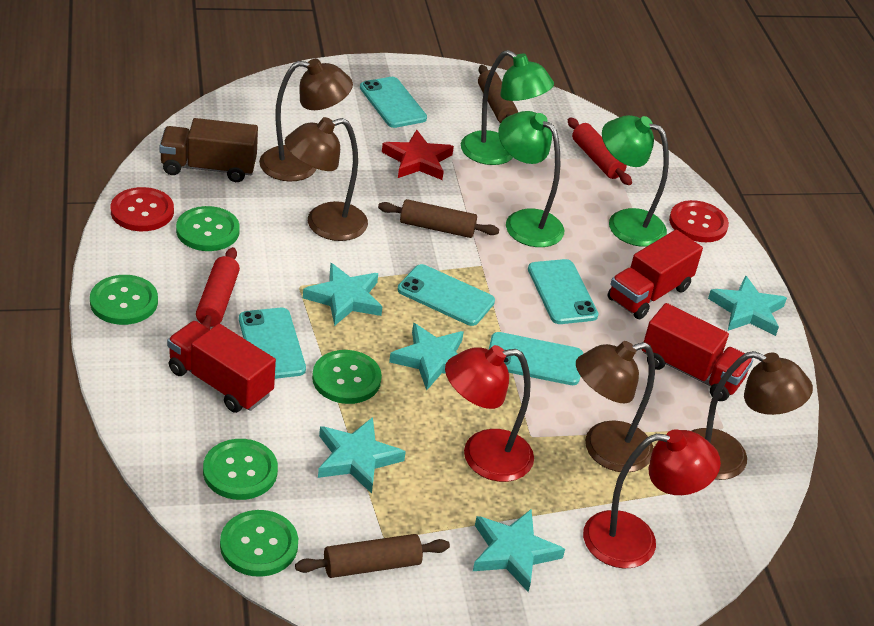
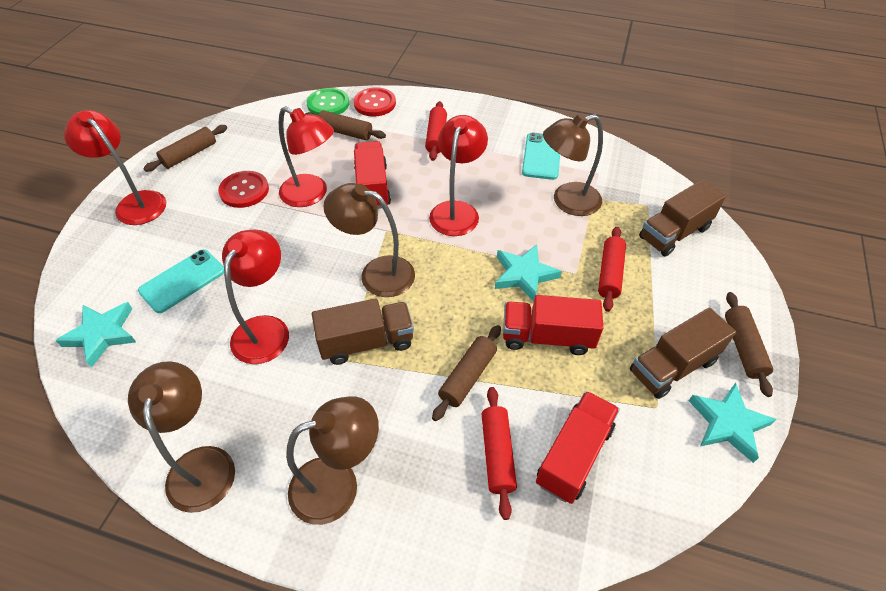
brown rolling pin: 3 -> 4
brown truck: 1 -> 3
green button: 5 -> 1
green lamp: 3 -> 0
red lamp: 2 -> 4
red rolling pin: 2 -> 3
red star: 1 -> 0
turquoise phone: 5 -> 2
turquoise star: 5 -> 3

